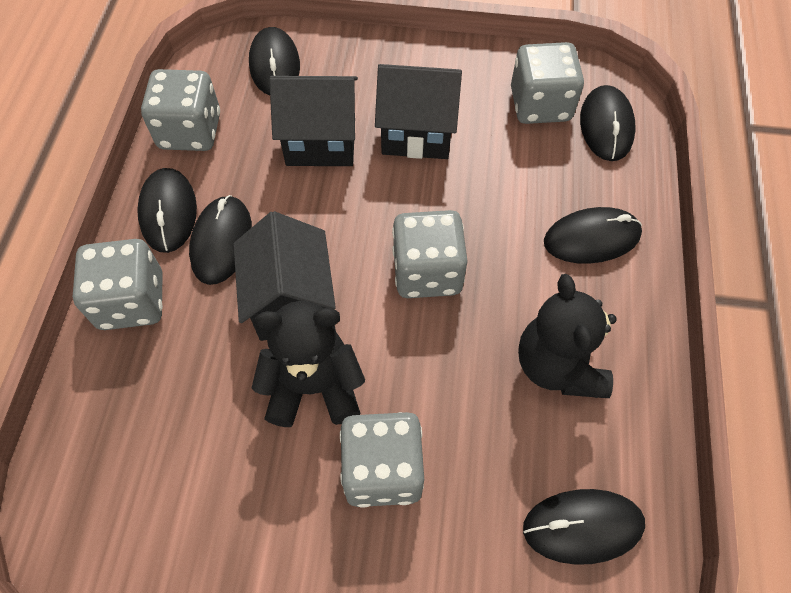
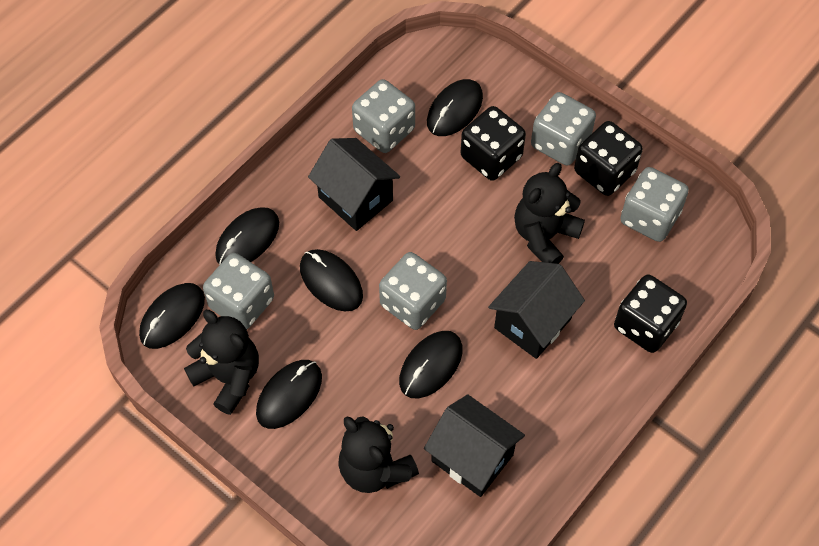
black dice: 0 -> 3
black teddy bear: 2 -> 3

